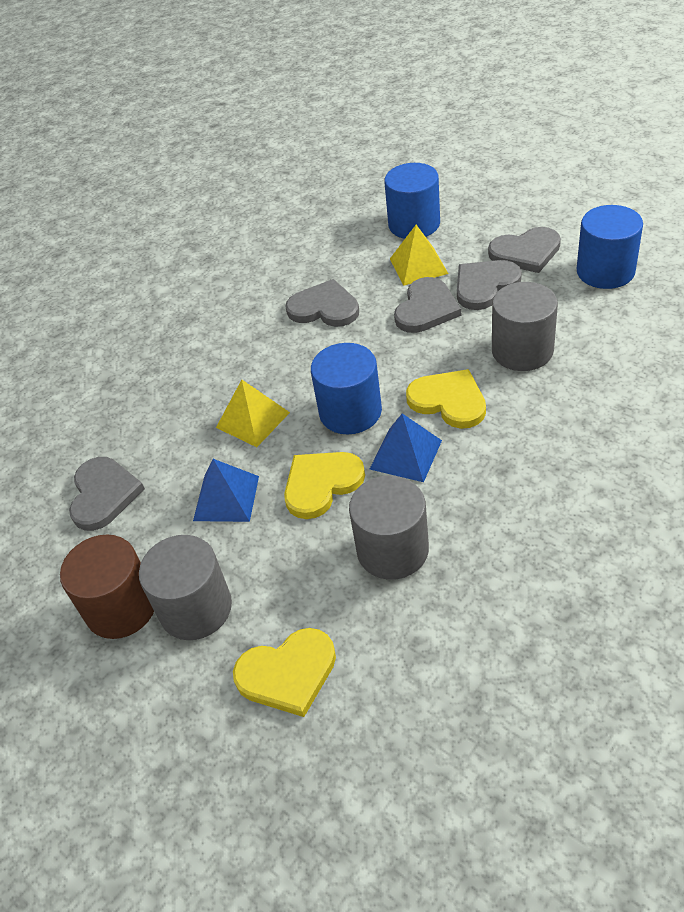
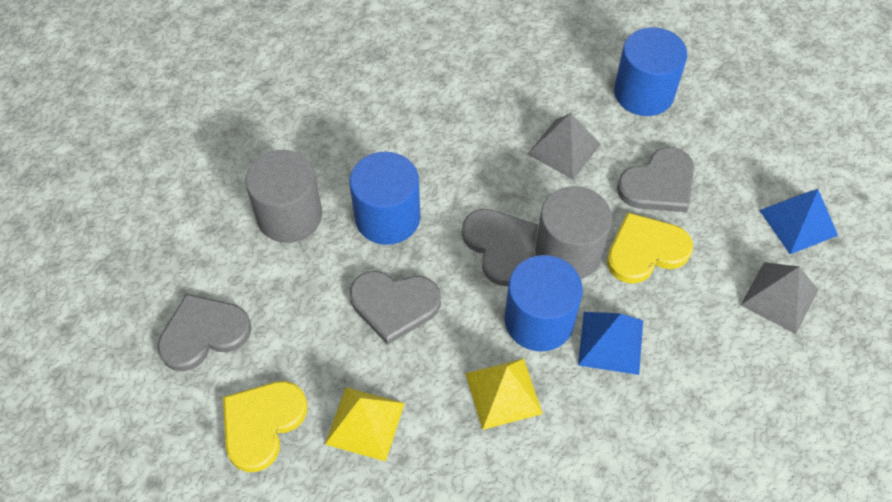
brown cylinder: 1 -> 0
grey cylinder: 3 -> 2
grey heart: 5 -> 4
grey pyramid: 0 -> 2
yellow heart: 3 -> 2

